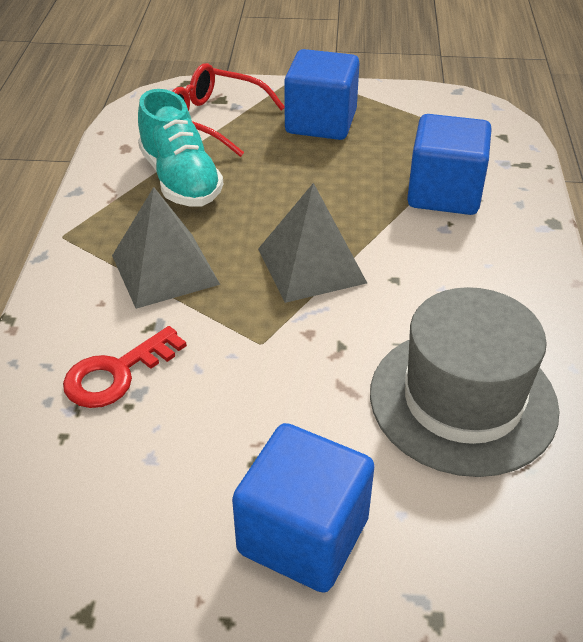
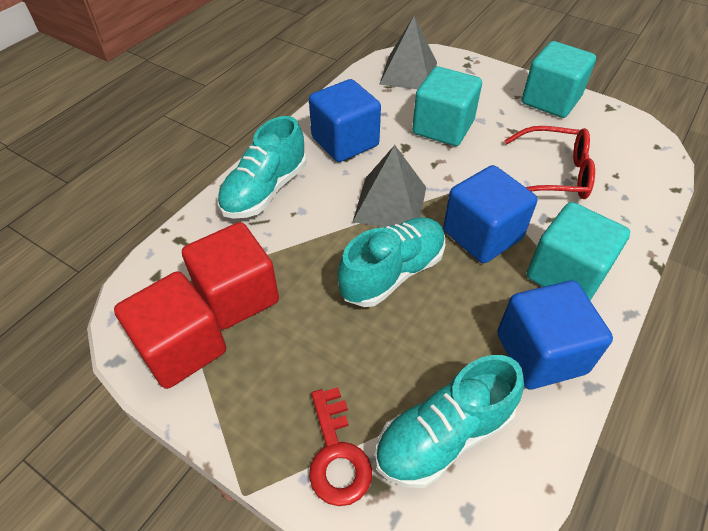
grey hat: 1 -> 0
red cube: 0 -> 2
turquoise cube: 0 -> 3
turquoise shoe: 1 -> 3

